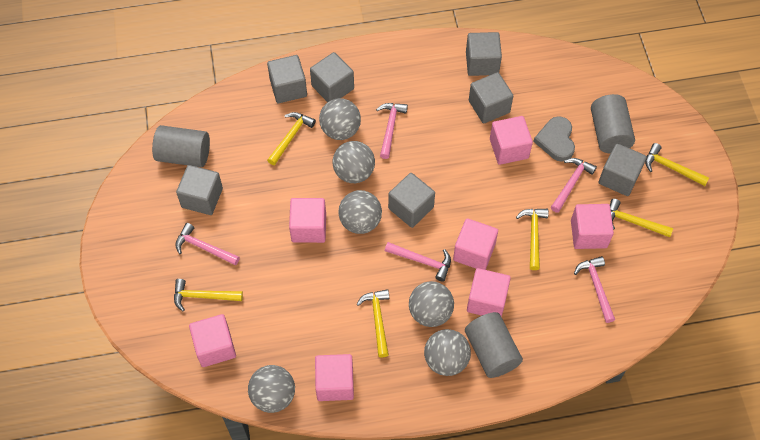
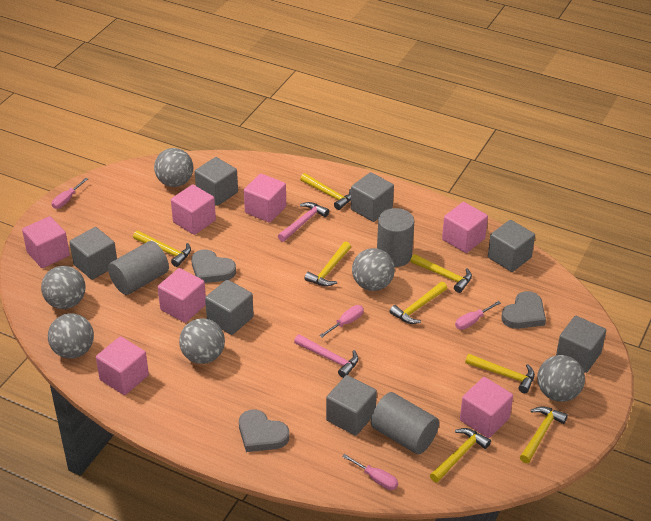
grey heart: 1 -> 3
pink hammer: 5 -> 2
pink screwdriver: 0 -> 4
yellow hammer: 6 -> 8

